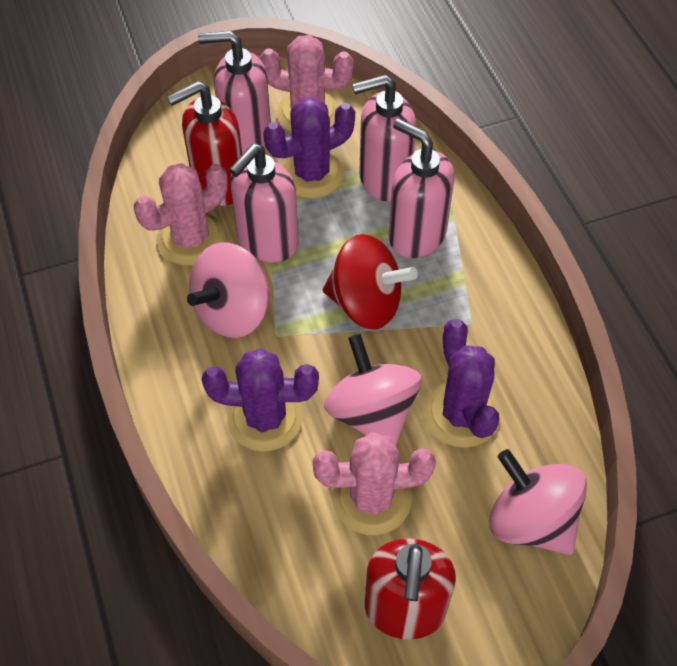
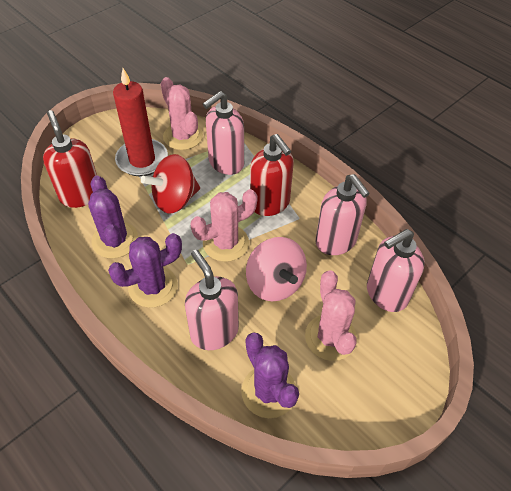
pink spinning top: 3 -> 1
red candle: 0 -> 1

